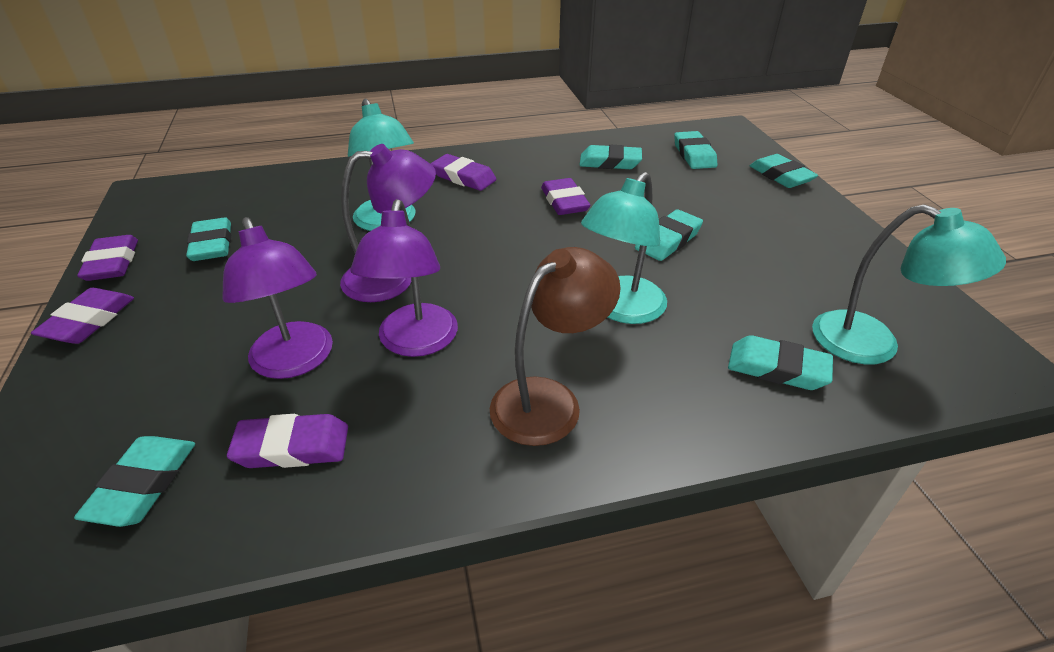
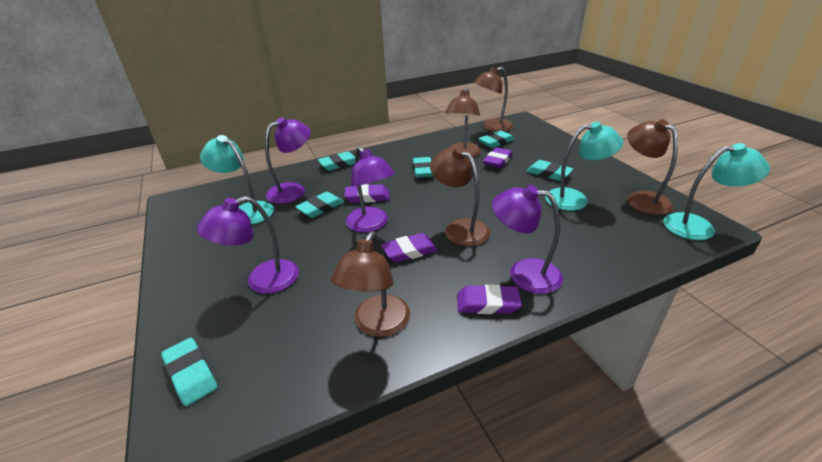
brown lamp: 1 -> 5
purple eraser: 5 -> 4
purple lamp: 3 -> 4
turquoise eraser: 7 -> 6

